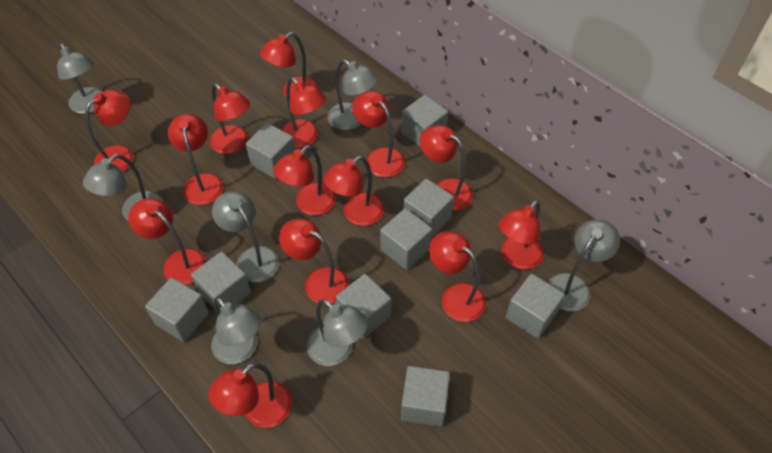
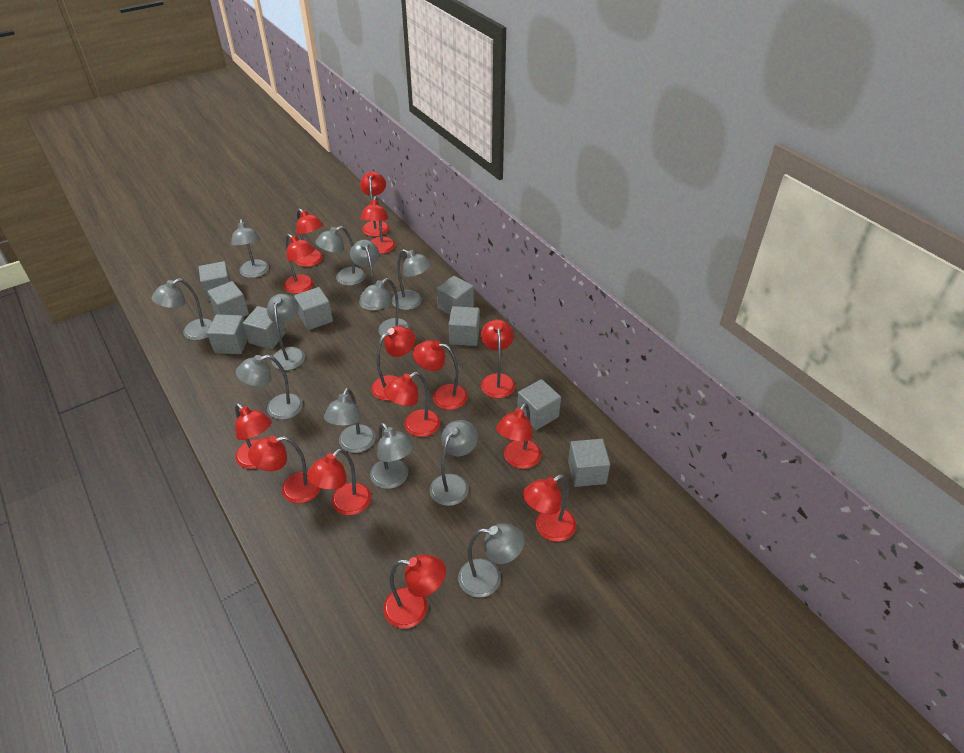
grey lamp: 7 -> 12

